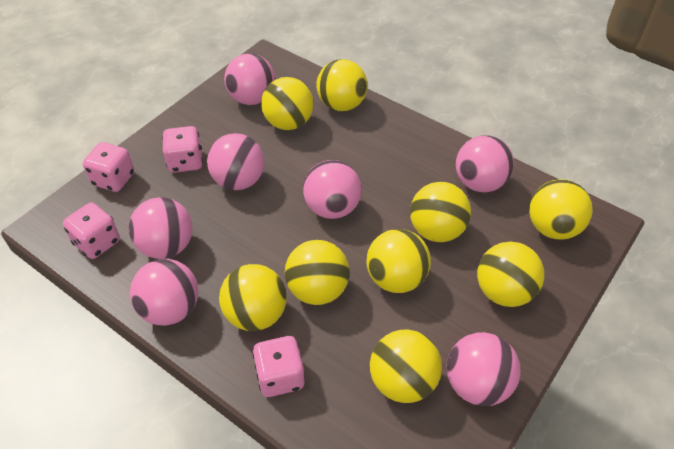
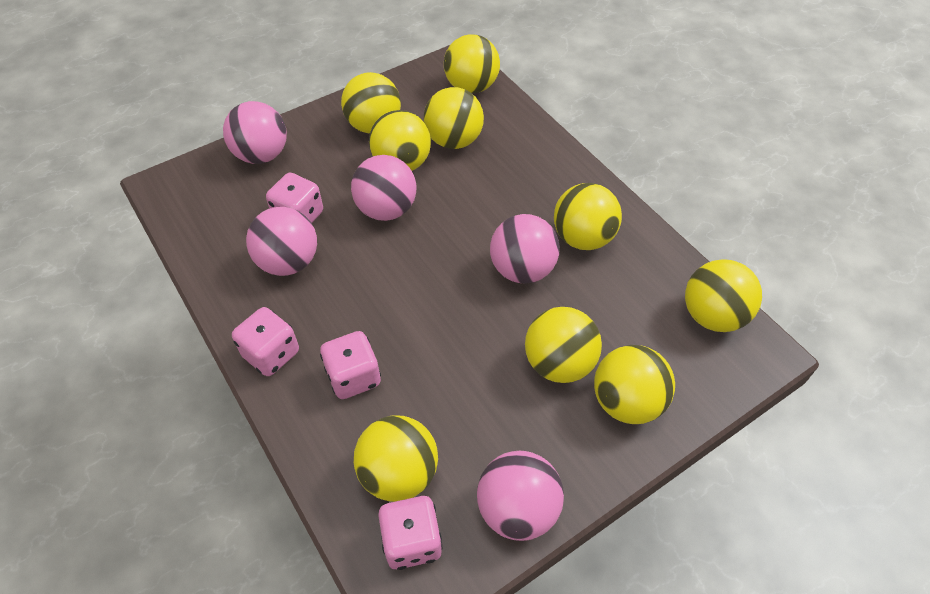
pink ball: 7 -> 5

